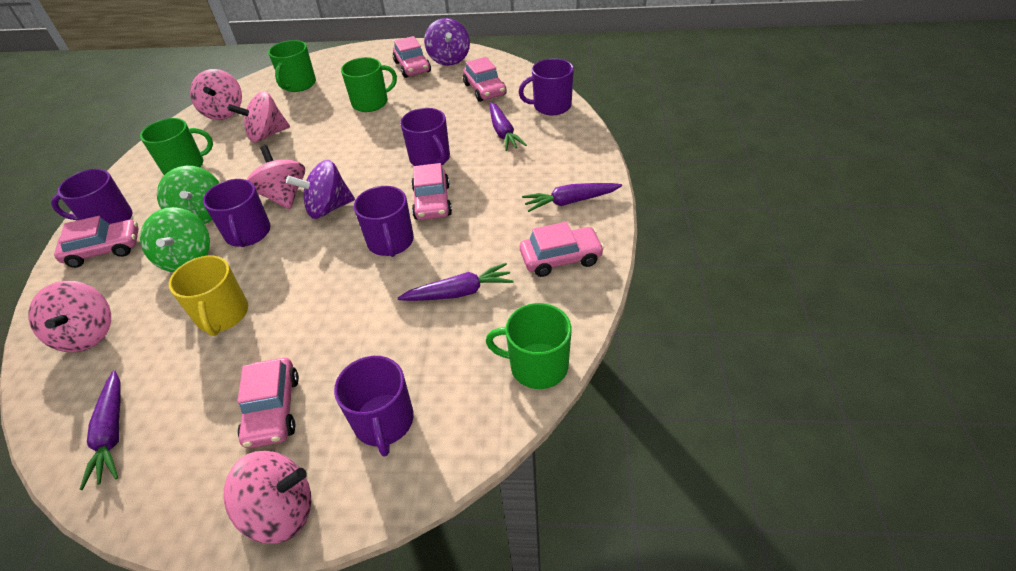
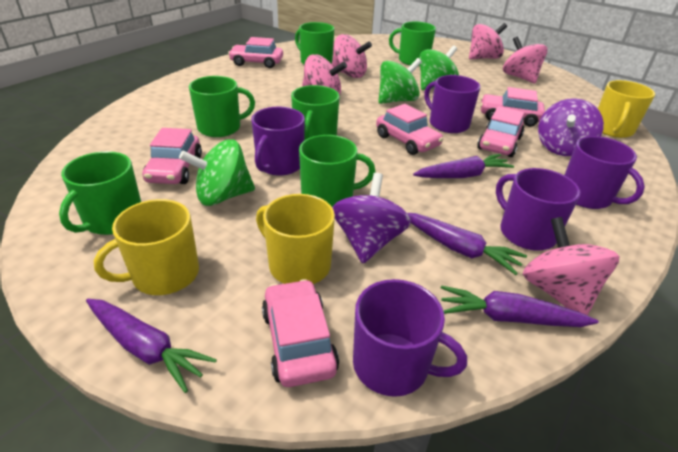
green mug: 4 -> 6
green spinning top: 2 -> 3
purple mug: 6 -> 5
yellow mug: 1 -> 3

